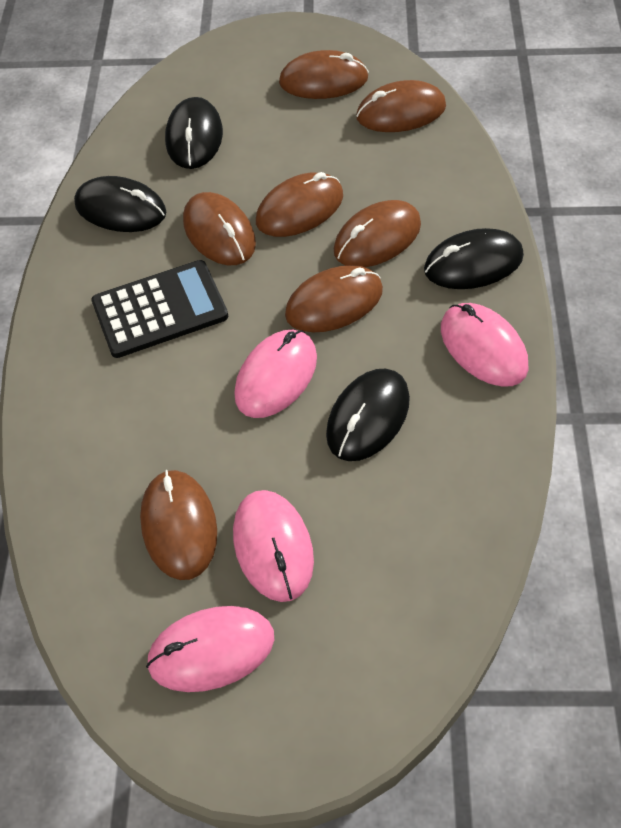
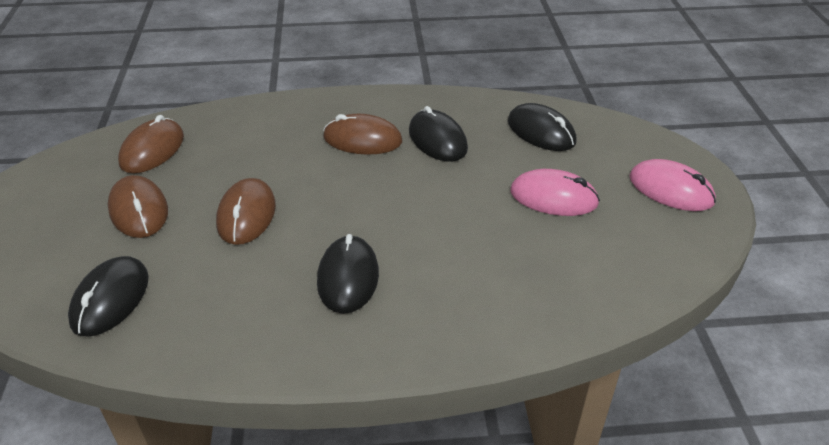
black calculator: 1 -> 0
brown mouse: 7 -> 4
pink mouse: 4 -> 2

